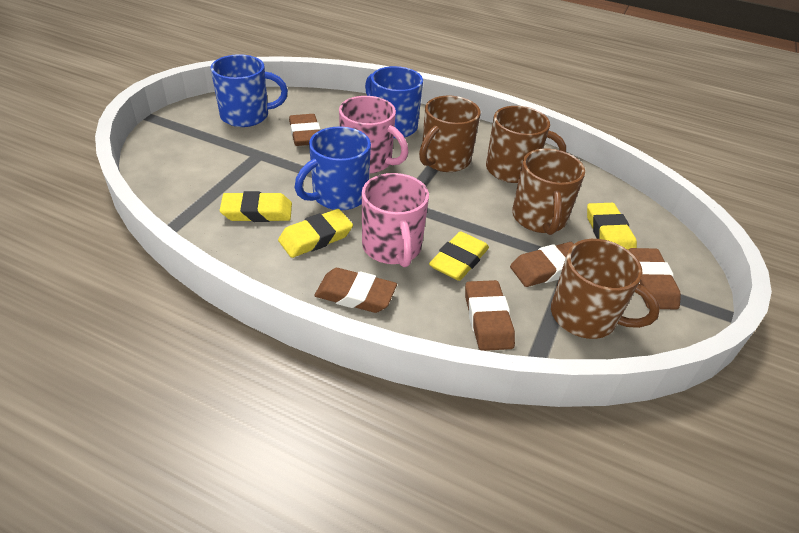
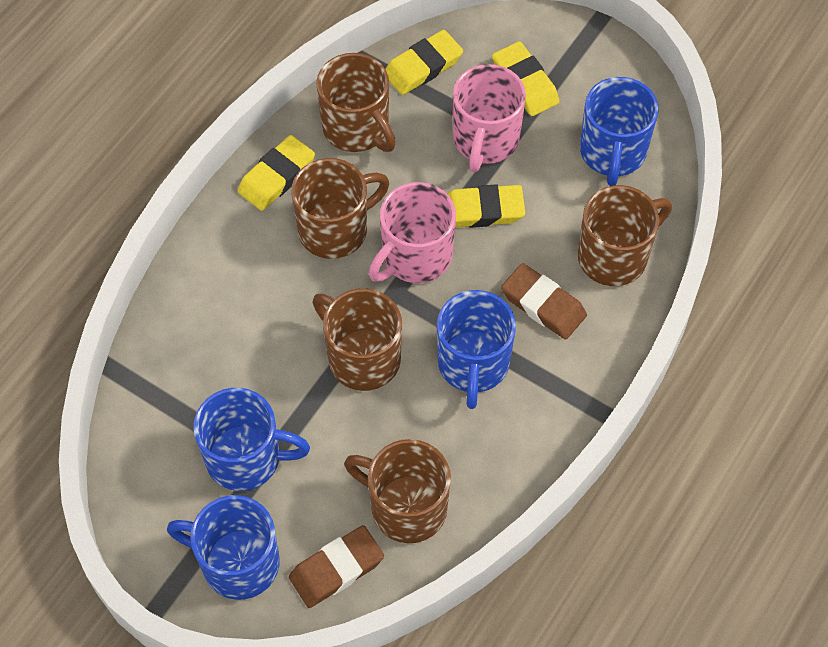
blue mug: 3 -> 4
brown eraser: 5 -> 2
brown mug: 4 -> 5

